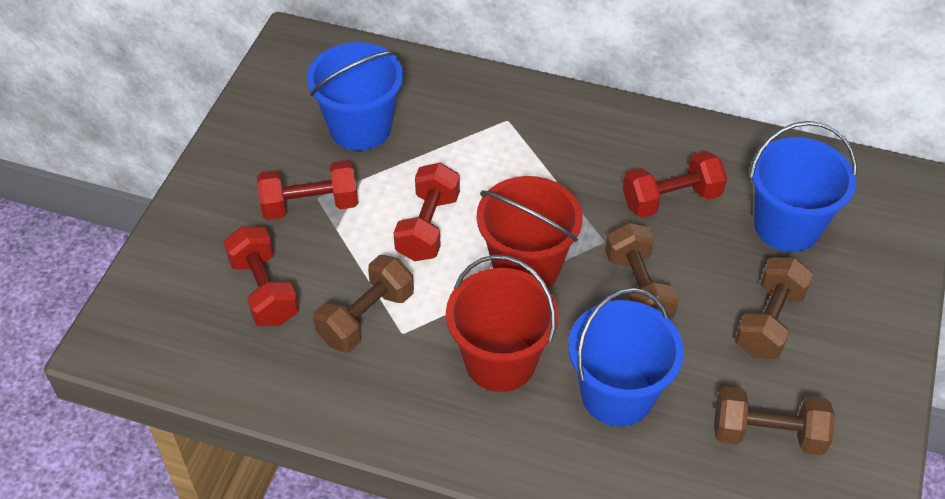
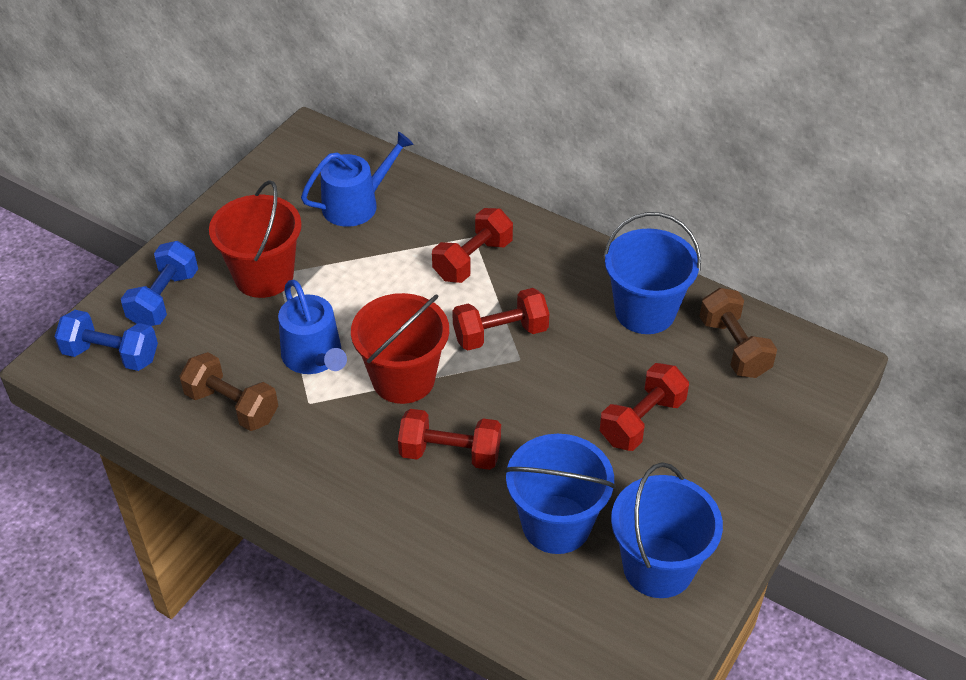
blue dumbbell: 0 -> 2
blue watering can: 0 -> 2
brown dumbbell: 4 -> 2

